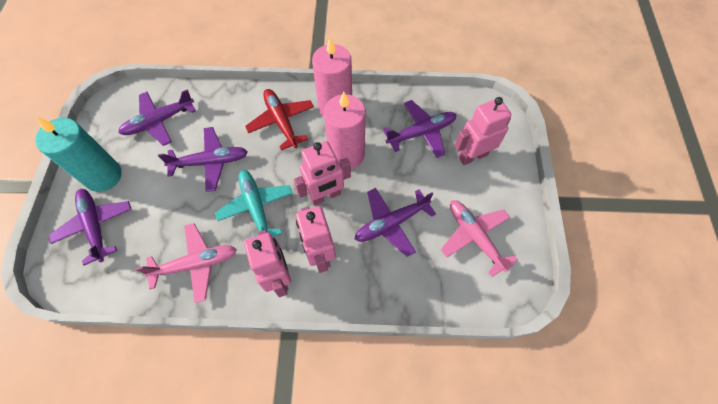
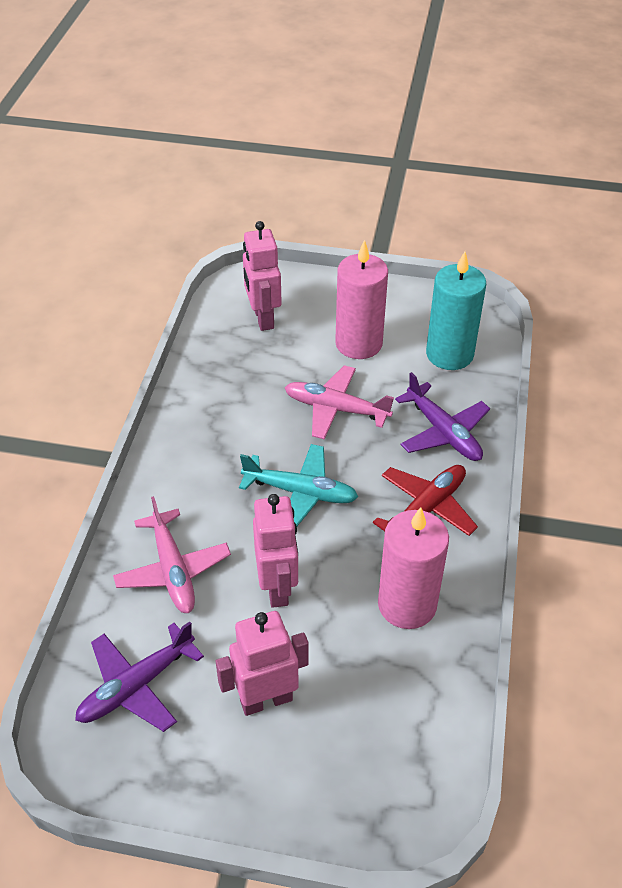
pink robot: 4 -> 3
purple plane: 5 -> 2

